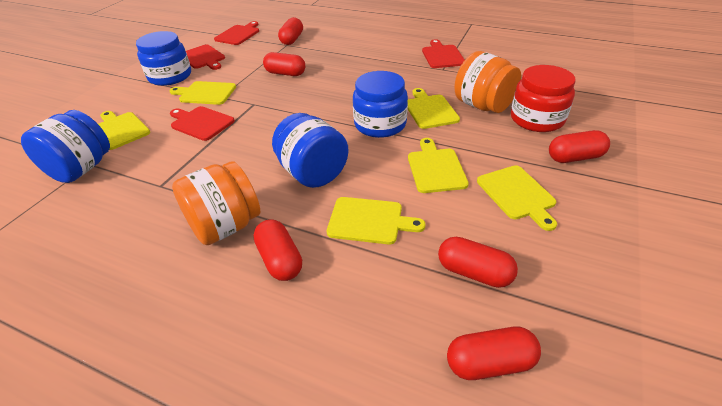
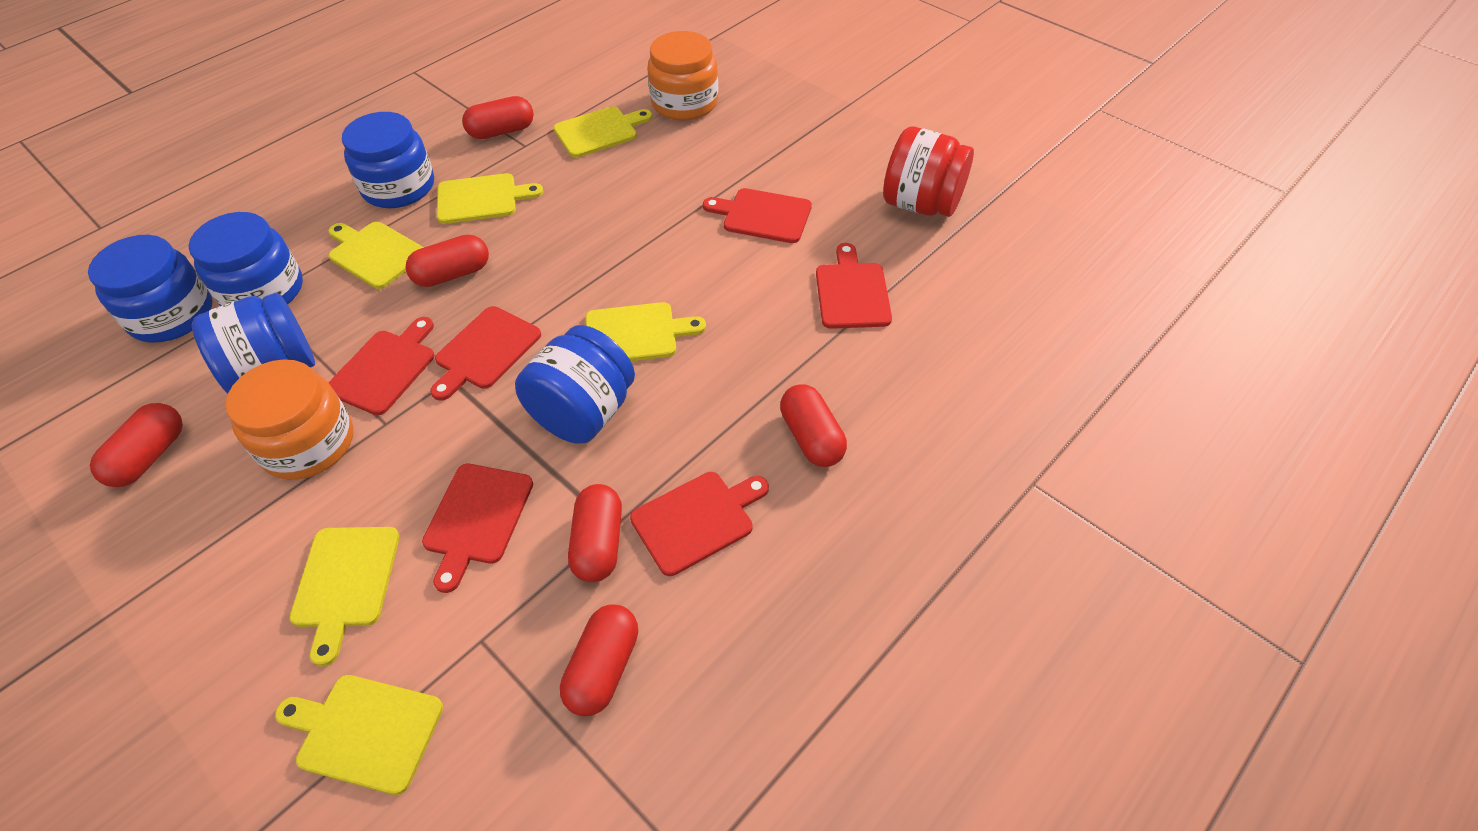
blue jar: 4 -> 5
red cutting board: 4 -> 6

